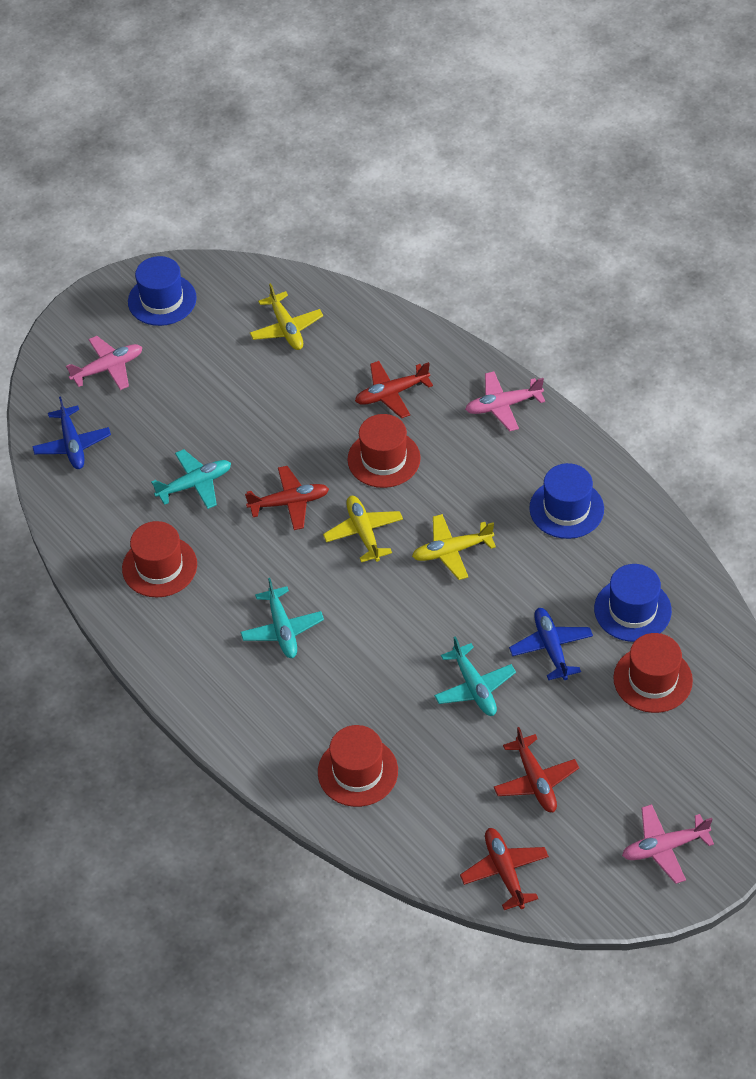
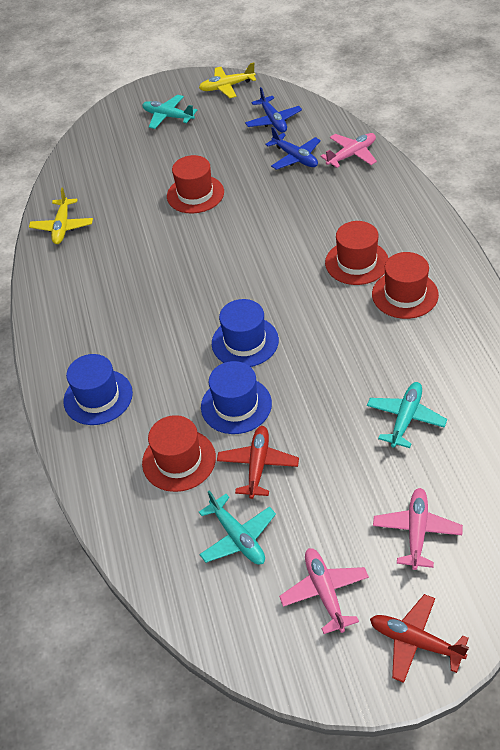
red plane: 4 -> 2
yellow plane: 3 -> 2

